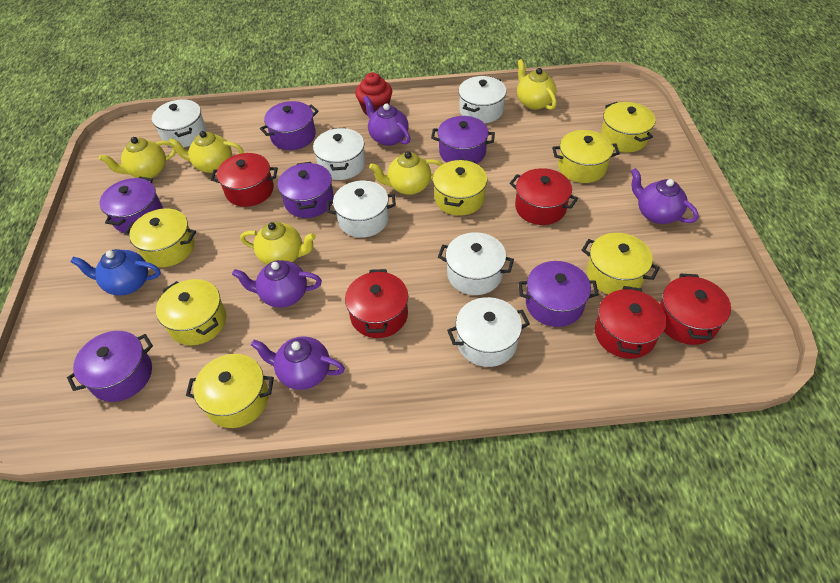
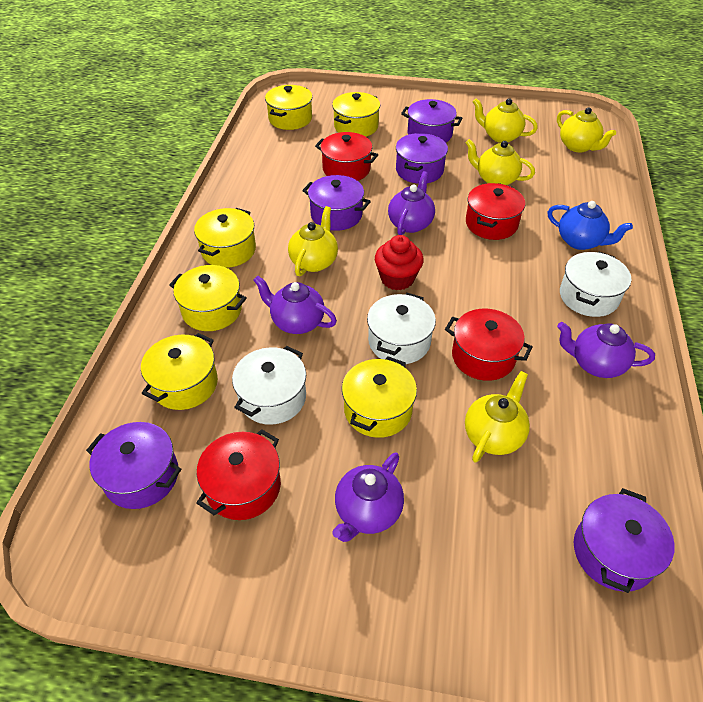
purple pot: 6 -> 5
red pot: 5 -> 4
white pot: 6 -> 3
yellow pot: 7 -> 6

